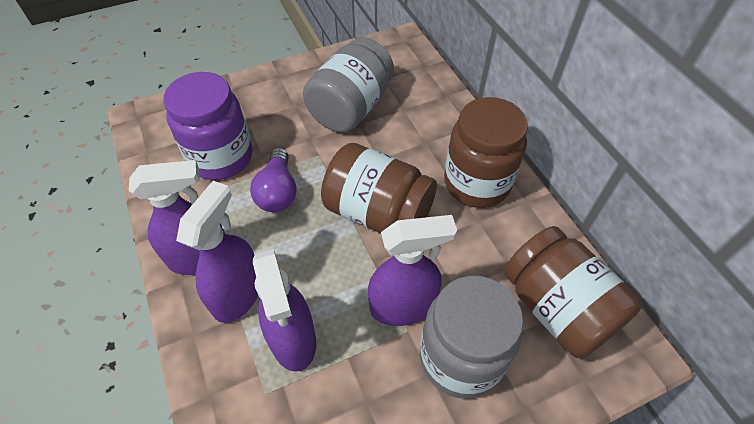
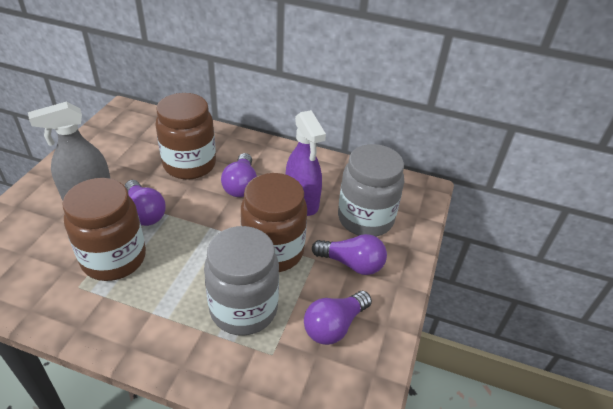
grey spray bottle: 0 -> 1
purple jar: 1 -> 0
purple light bulb: 1 -> 4
purple spray bottle: 4 -> 1

